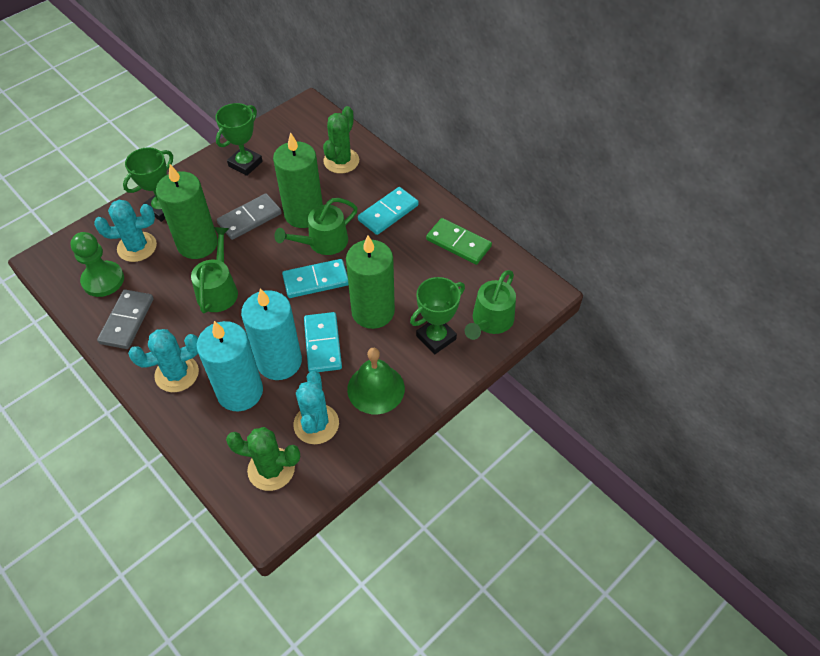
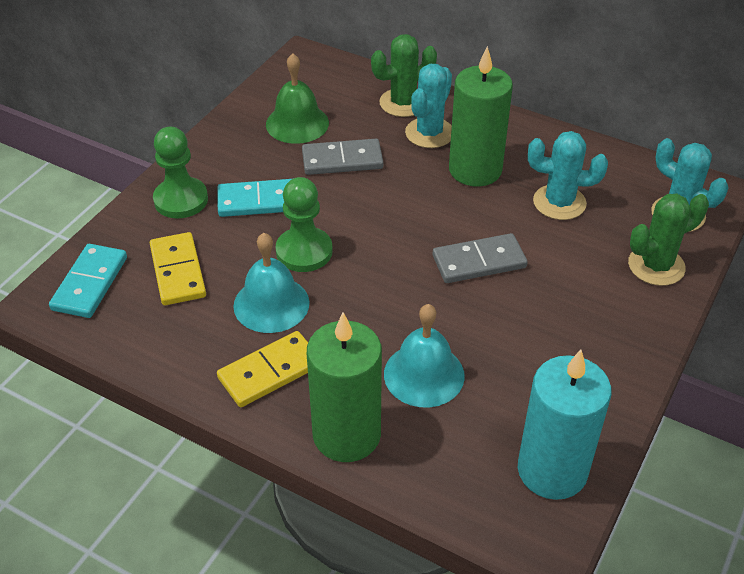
green candle: 3 -> 2
green domino: 1 -> 0
green pawn: 1 -> 2
green trophy: 3 -> 0
green watering can: 3 -> 0
turquoise bell: 0 -> 2
turquoise candle: 2 -> 1
turquoise domino: 3 -> 2
yellow domino: 0 -> 2

